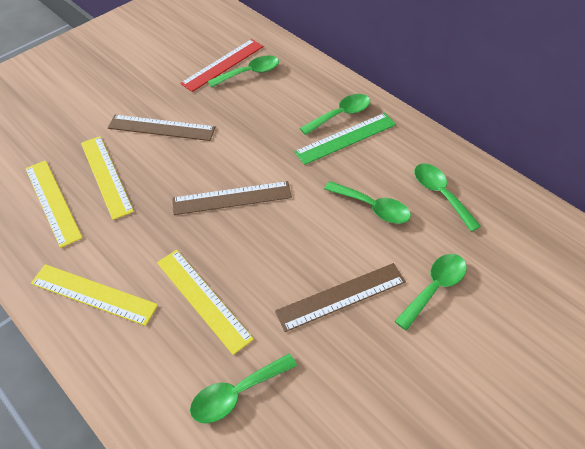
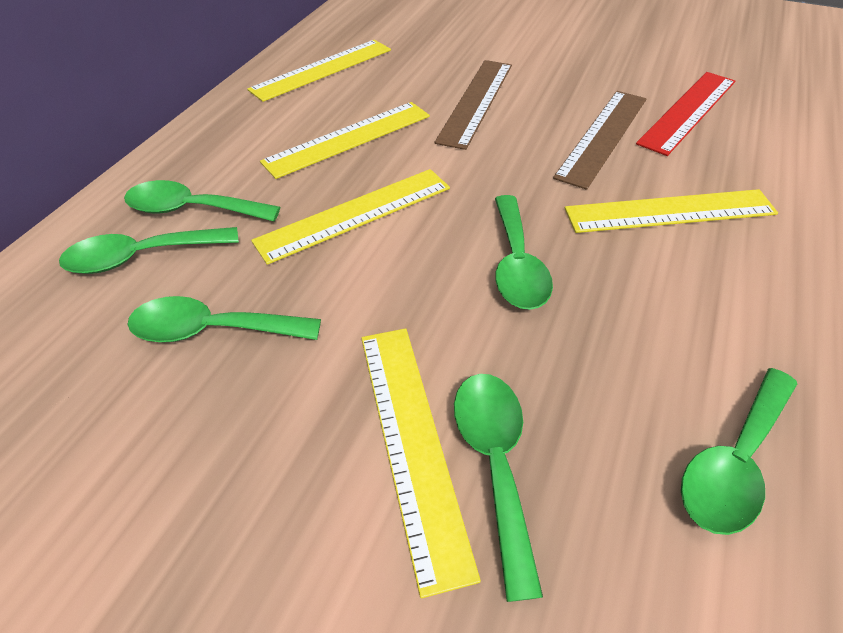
brown ruler: 3 -> 2
green ruler: 1 -> 0
yellow ruler: 4 -> 5

